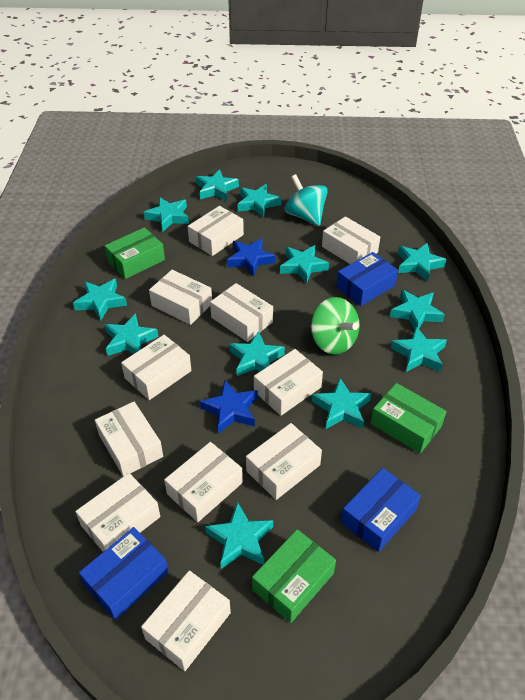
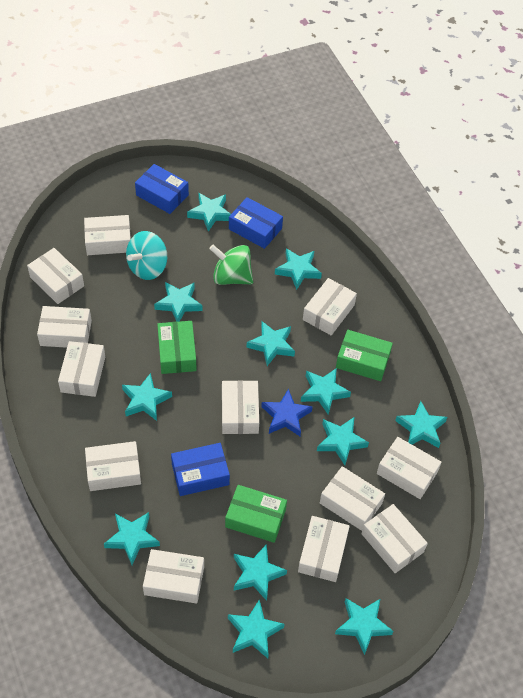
blue star: 2 -> 1
white box: 11 -> 12

